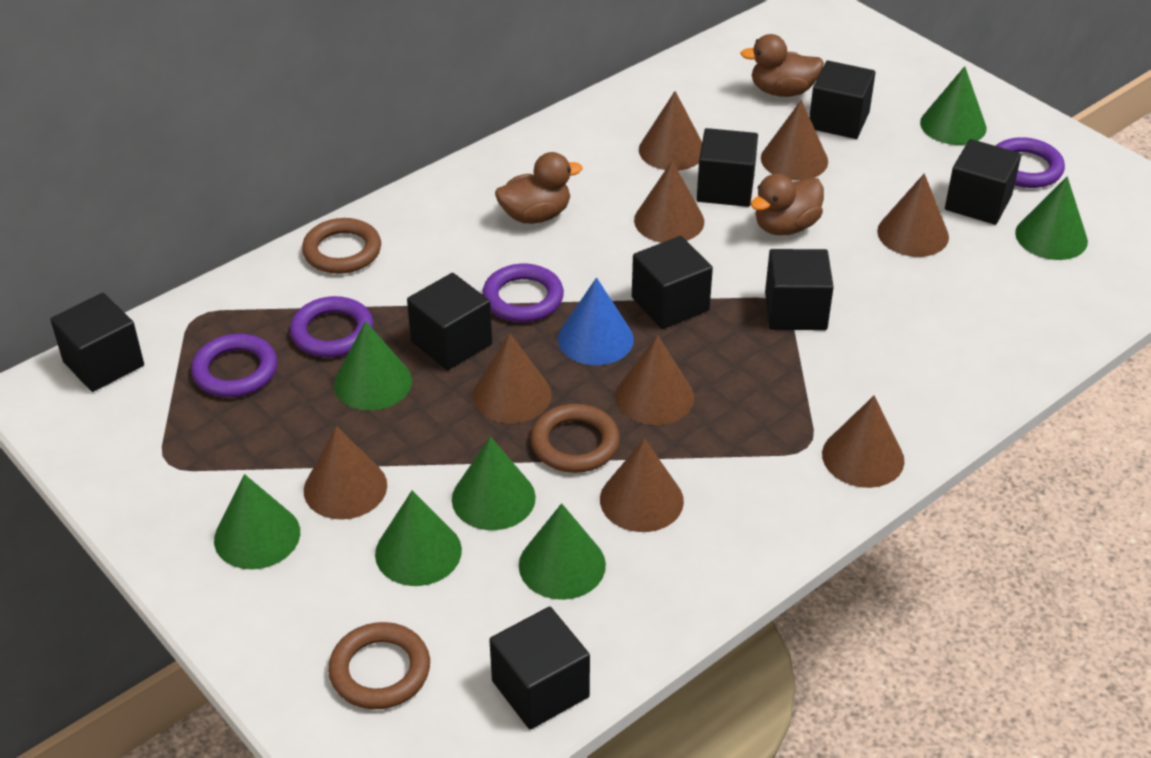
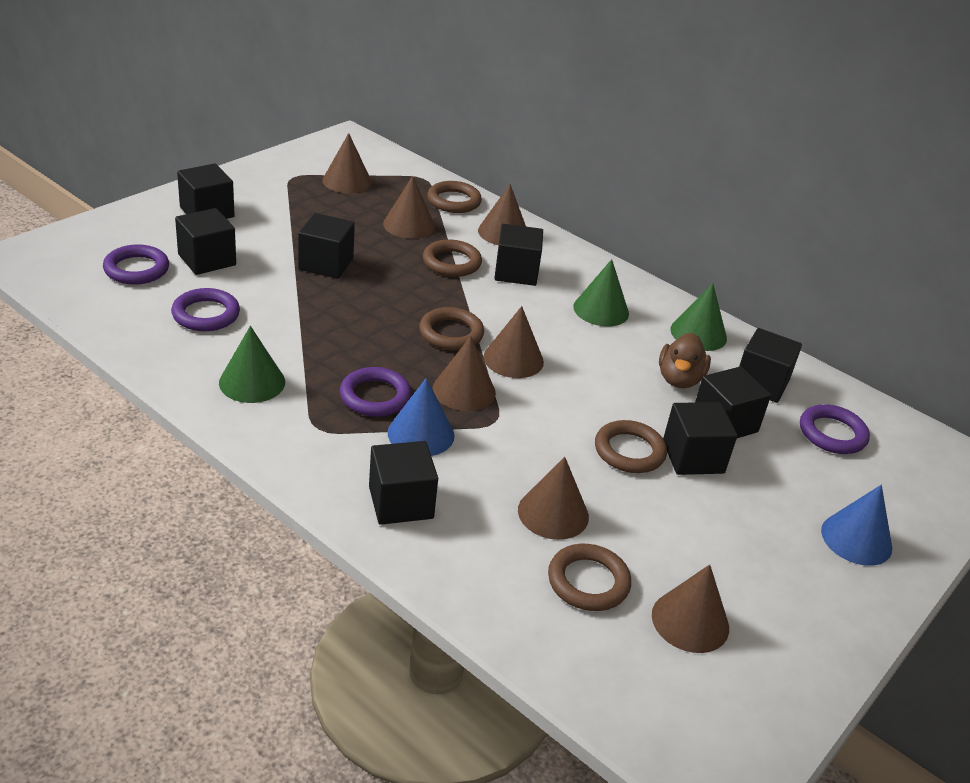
blue cone: 1 -> 2
brown cone: 9 -> 7
brown duck: 3 -> 1
brown ring: 3 -> 5
green cone: 7 -> 3

